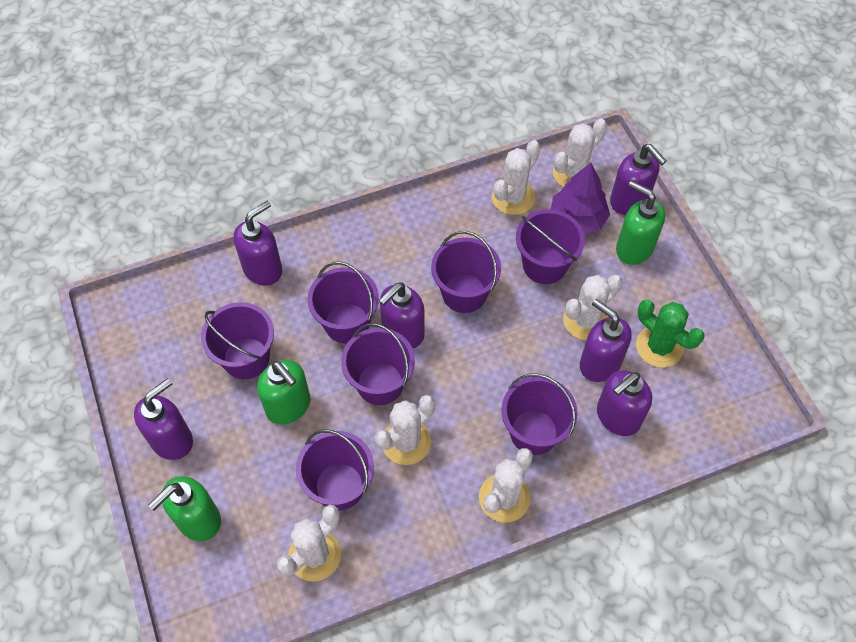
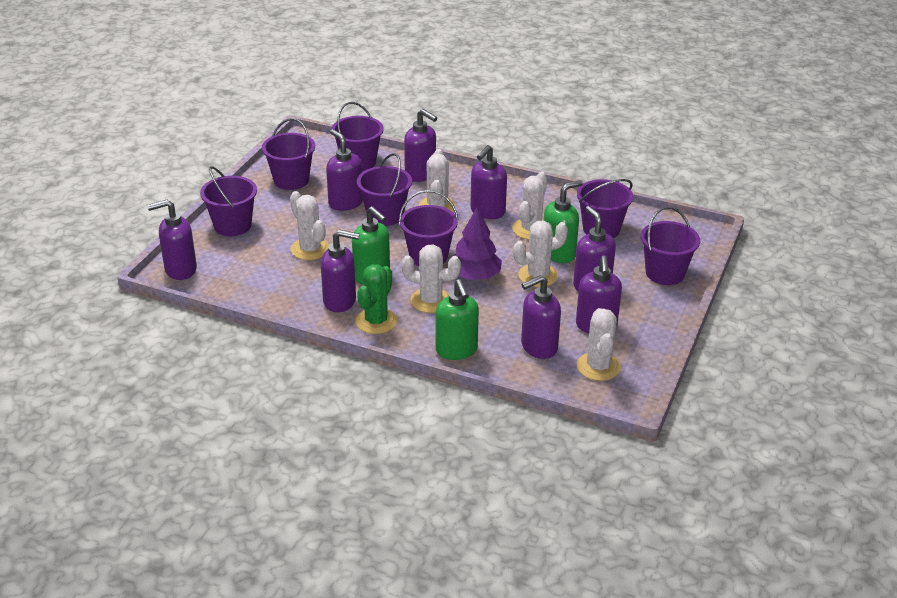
purple soap dispenser: 6 -> 8

